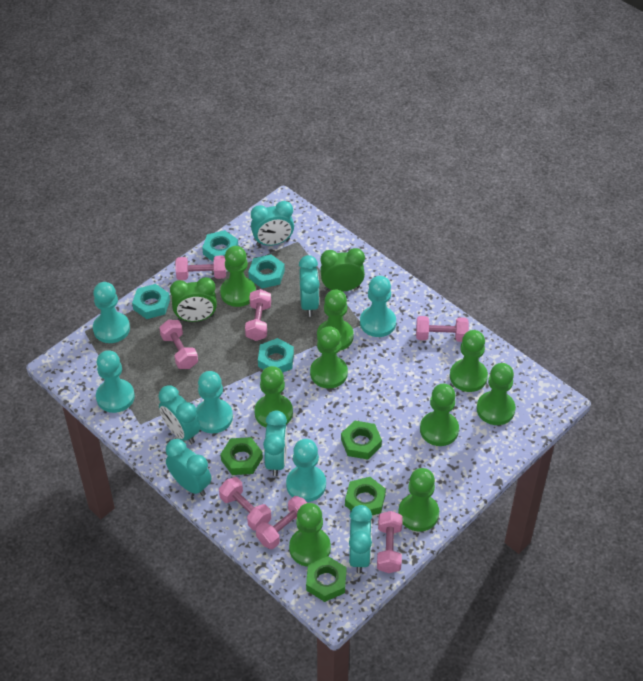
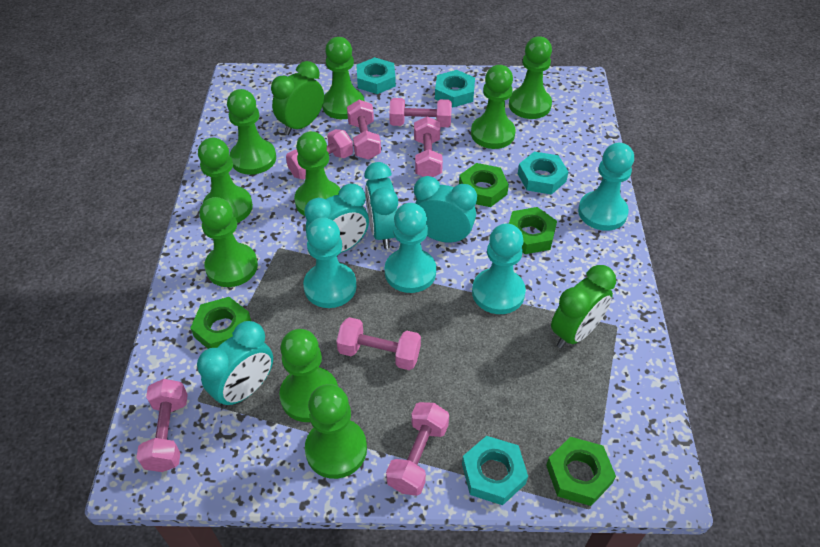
turquoise clock: 6 -> 4
turquoise pawn: 5 -> 4

